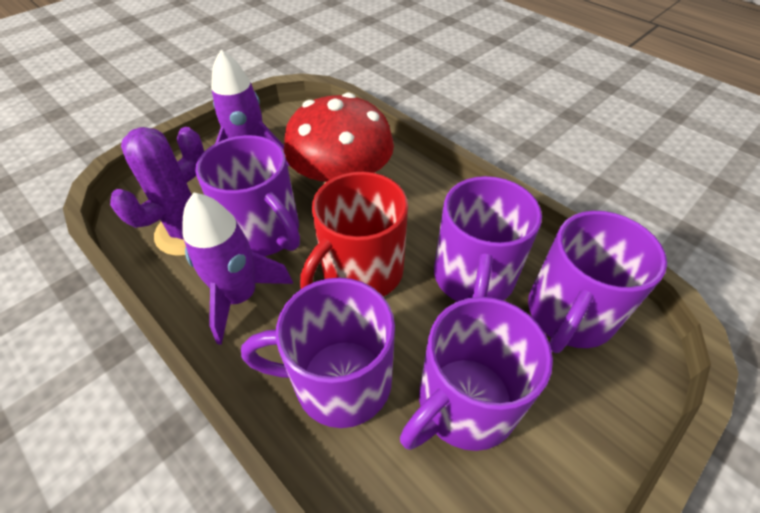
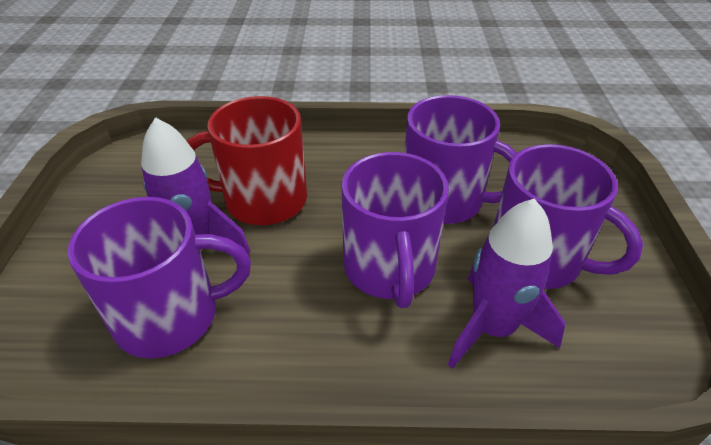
purple cactus: 1 -> 0
purple mug: 5 -> 4
red mushroom: 1 -> 0

